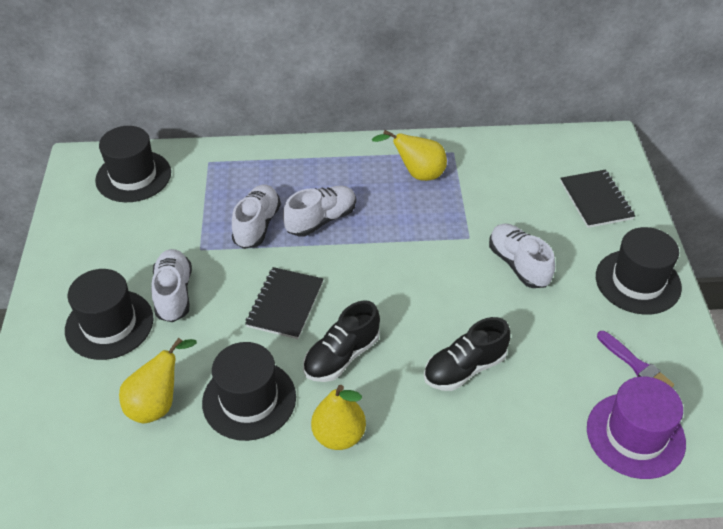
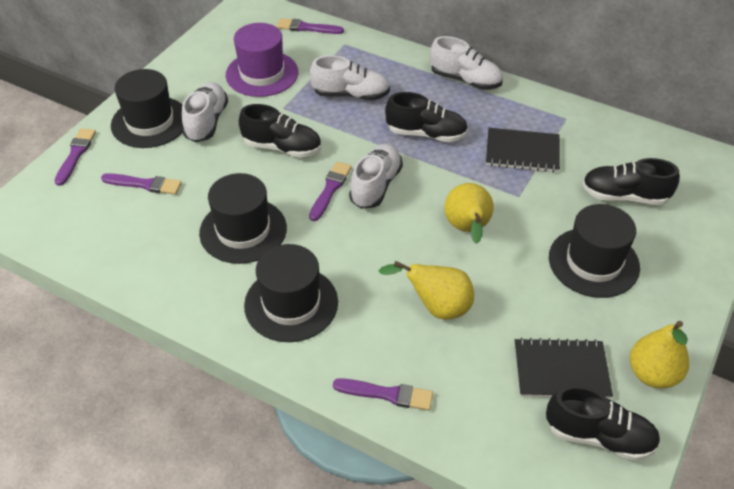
black shoe: 2 -> 4
purple brush: 1 -> 5

